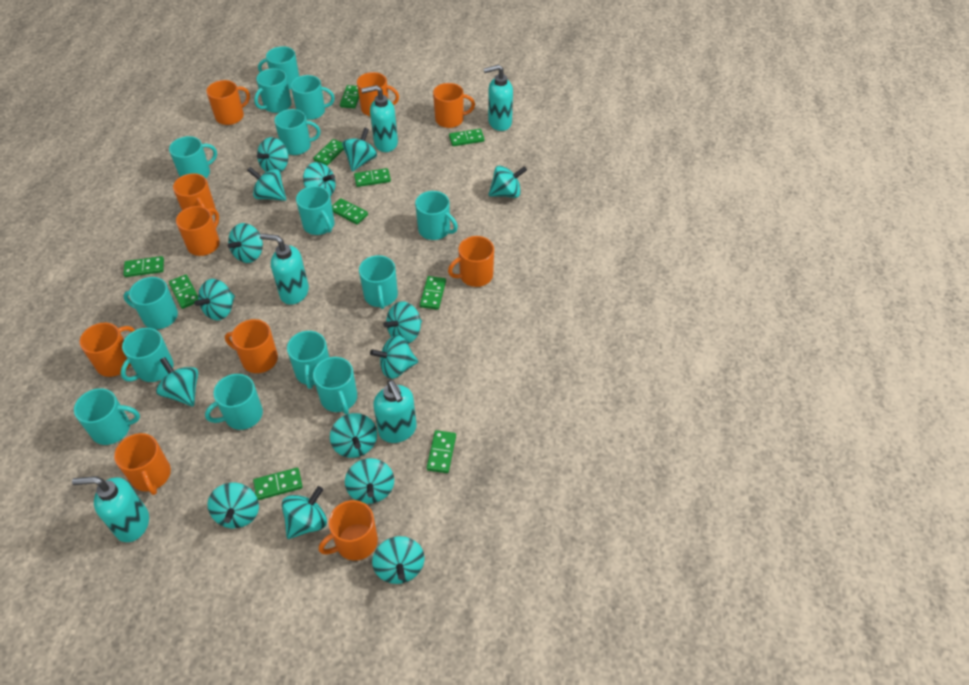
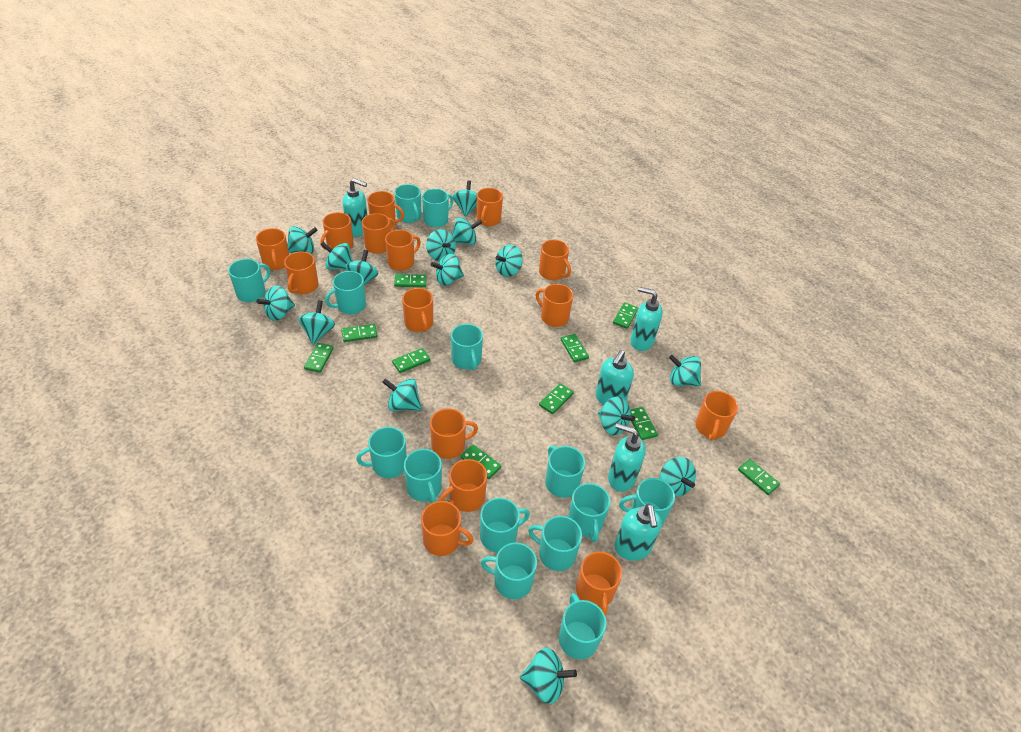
orange mug: 10 -> 15

